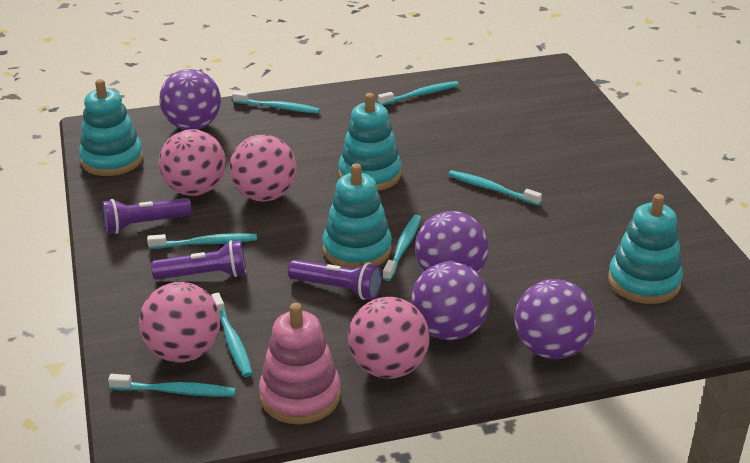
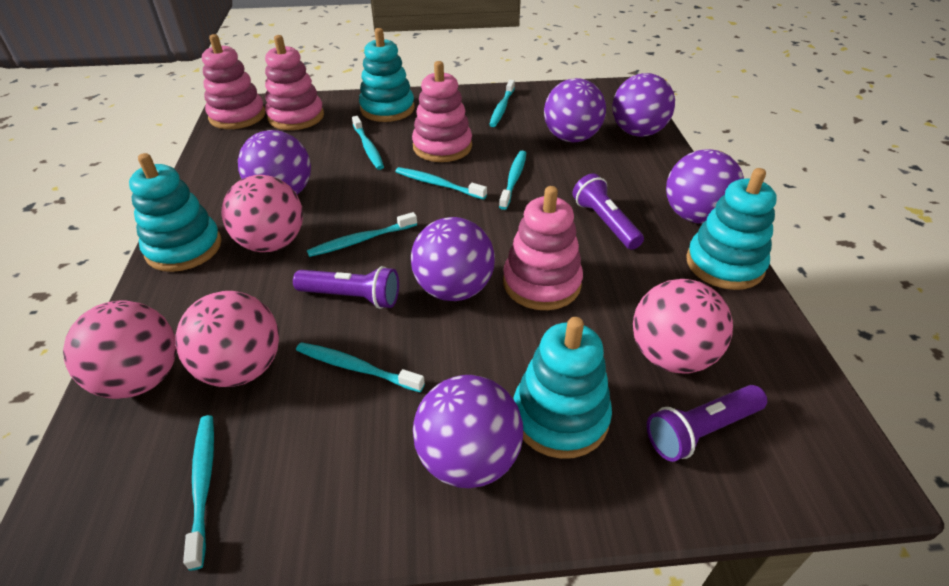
pink stacking toy: 1 -> 4
purple ball: 4 -> 6

